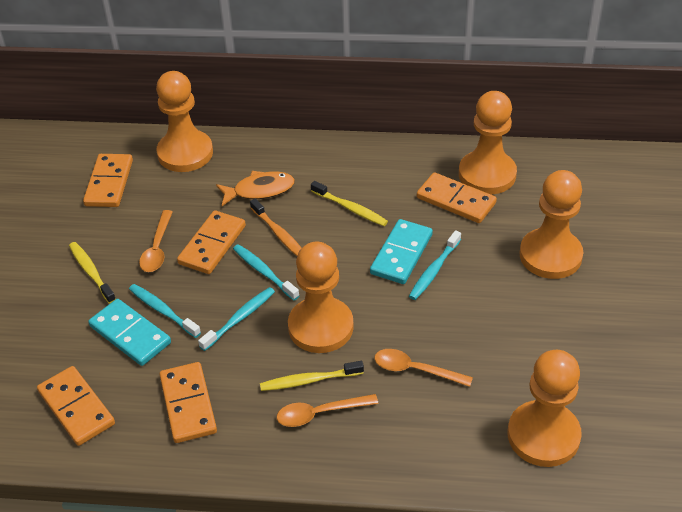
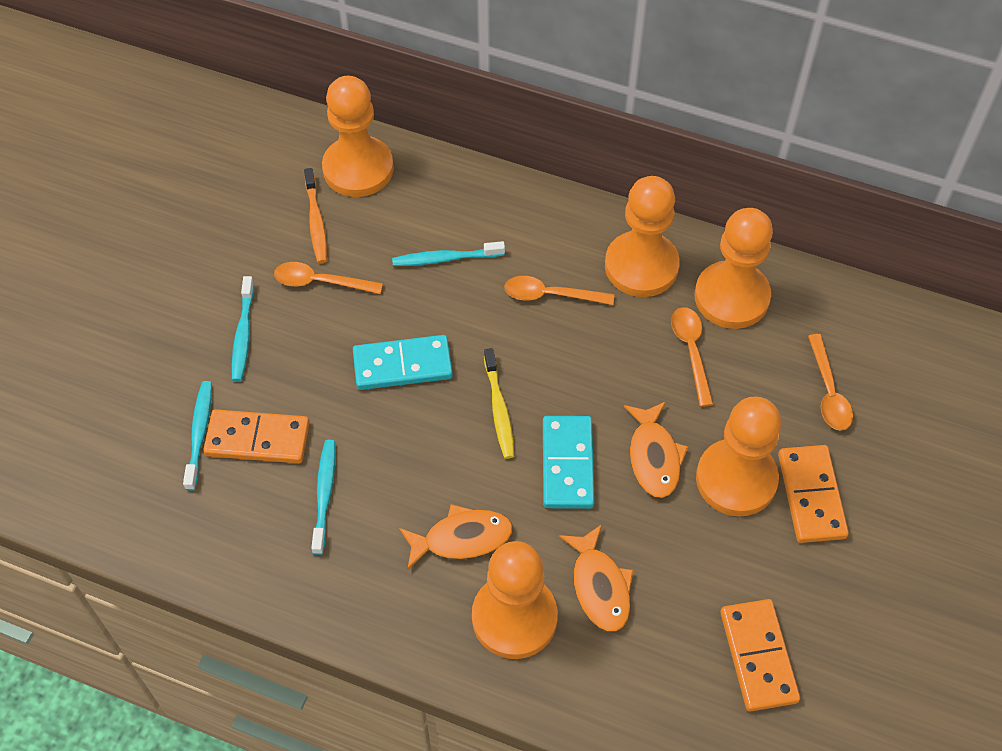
orange domino: 5 -> 3
orange fish: 1 -> 3
orange spoon: 3 -> 4
yellow toothbrush: 3 -> 1

